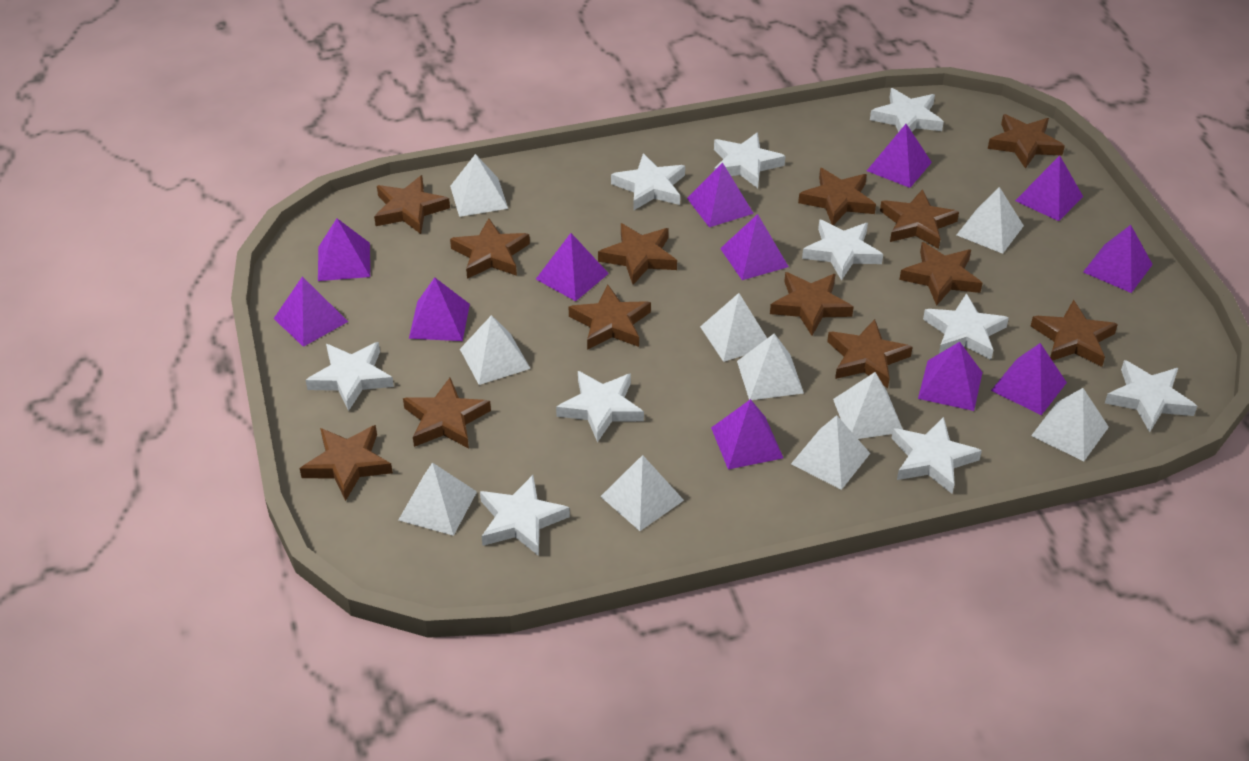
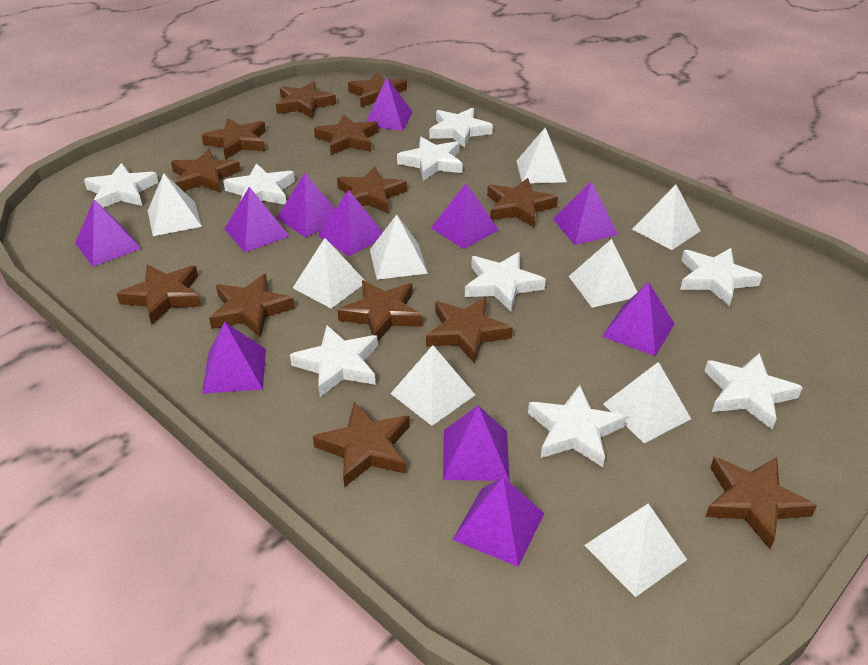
purple pyramid: 12 -> 11
white pyramid: 10 -> 9
white star: 10 -> 9

